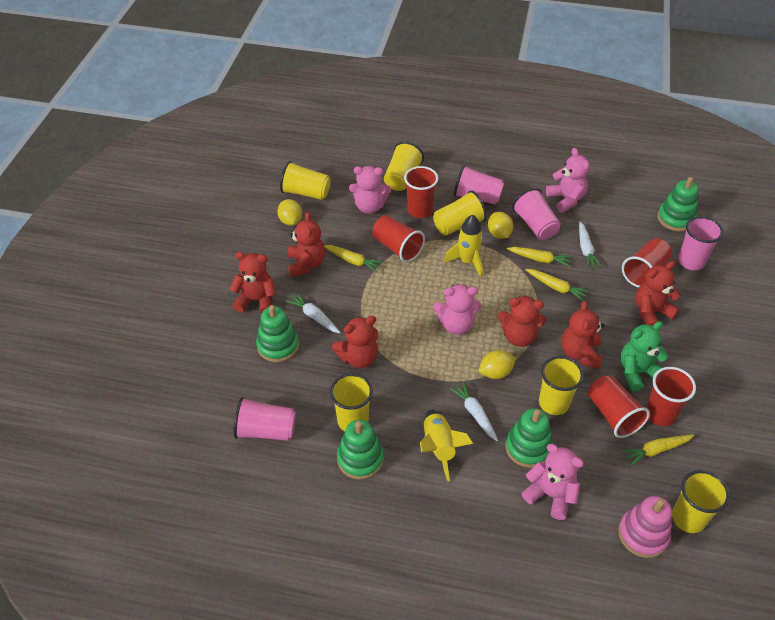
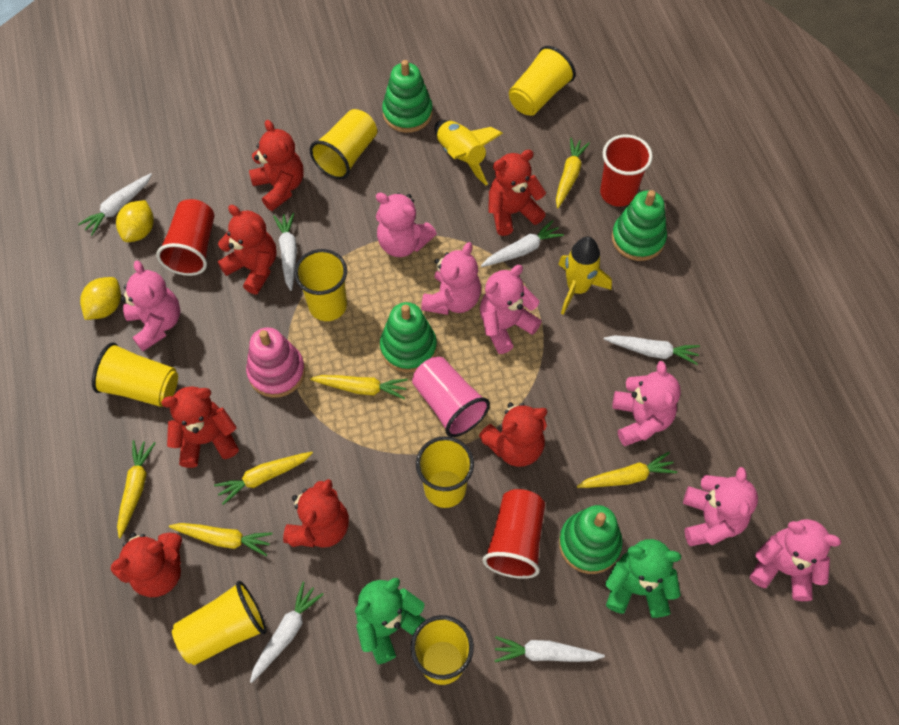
green teddy bear: 1 -> 2
pink cup: 4 -> 1
pink teddy bear: 4 -> 7
red cup: 5 -> 3
red teddy bear: 6 -> 7
white carrot: 3 -> 6
yellow carrot: 4 -> 6
yellow cup: 6 -> 7
yellow lemon: 3 -> 2

